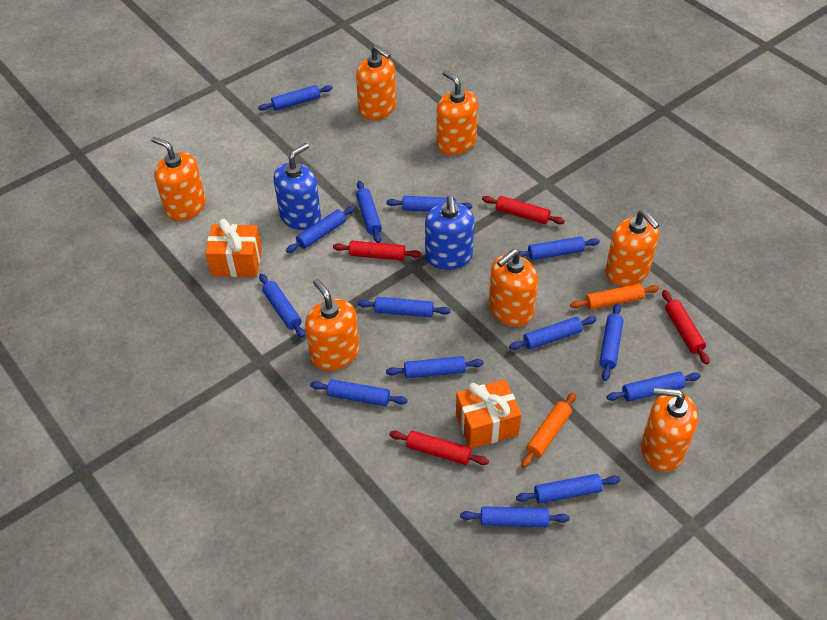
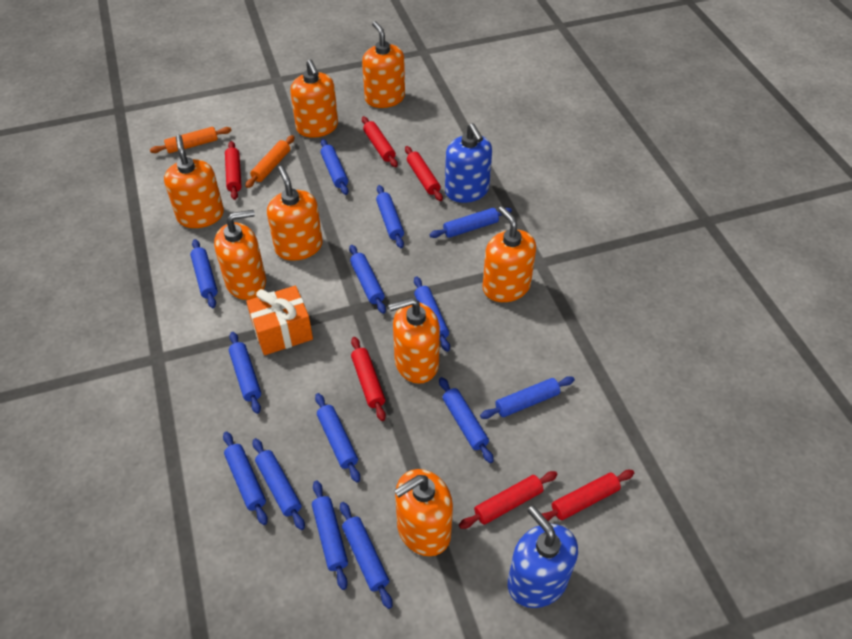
orange gift: 2 -> 1
orange soap dispenser: 7 -> 8
red rolling pin: 4 -> 6

